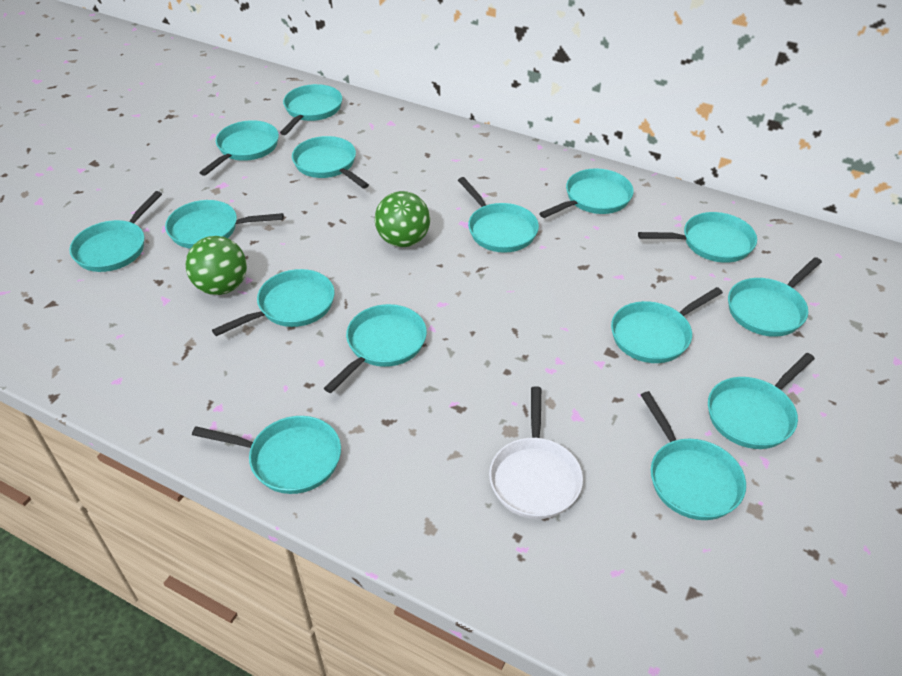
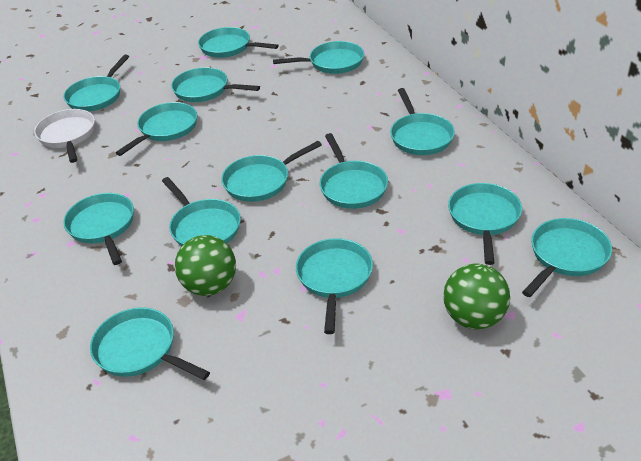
turquoise pan: 15 -> 14

